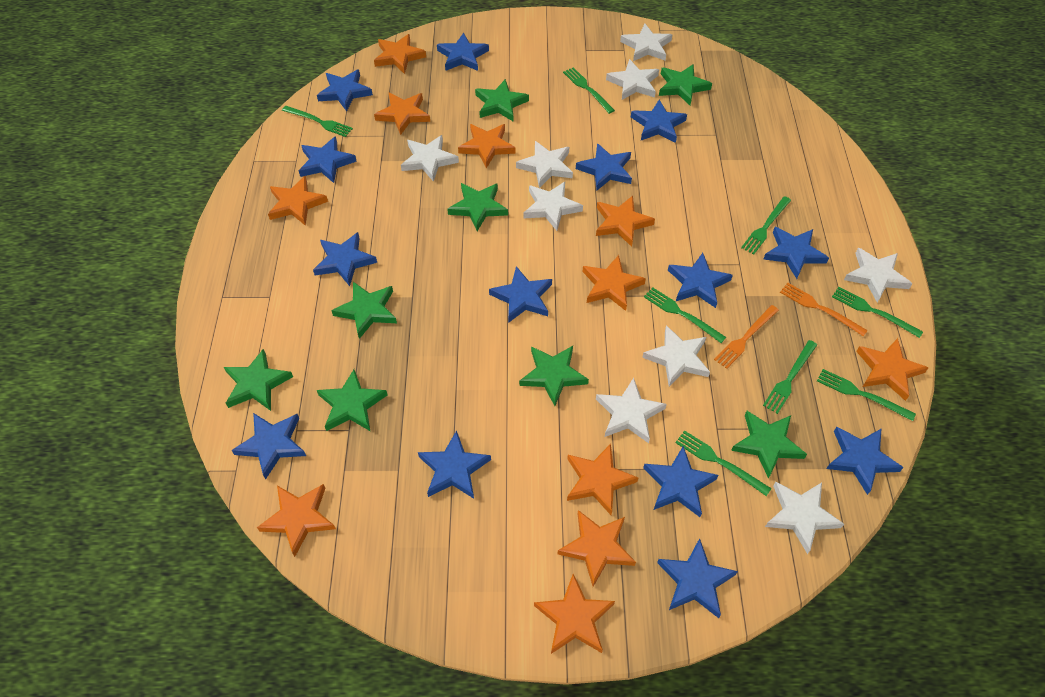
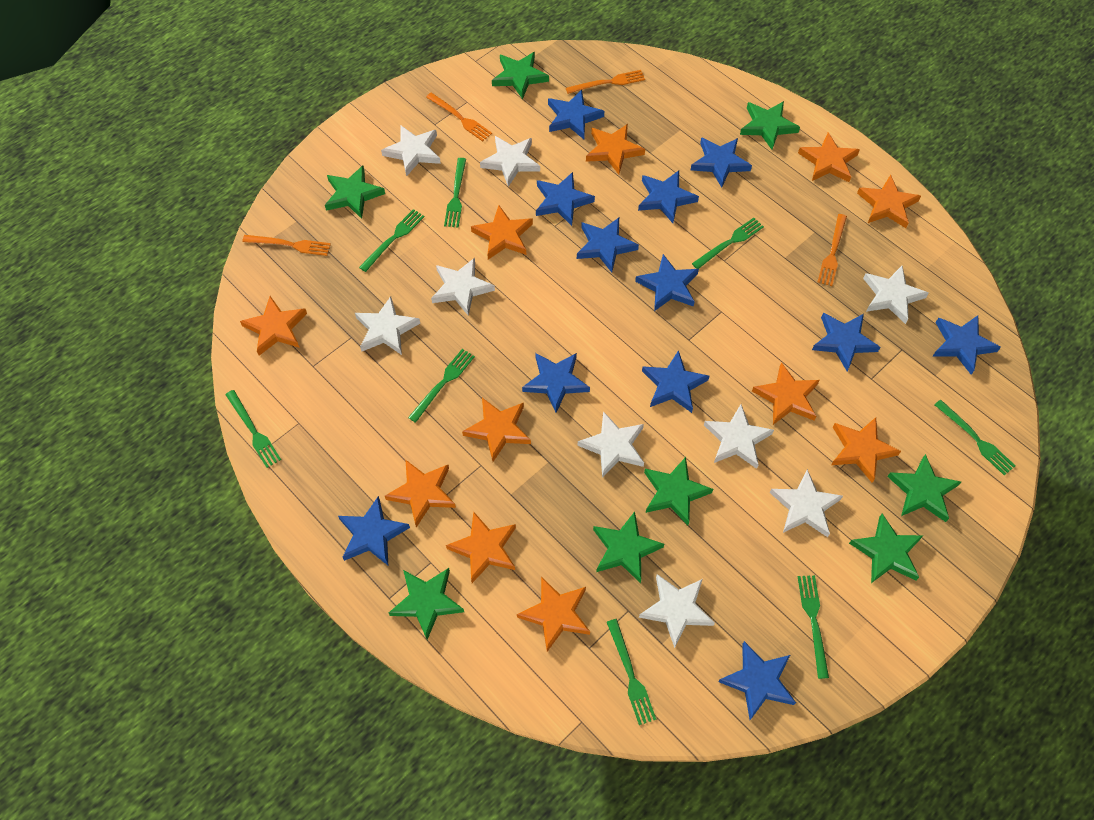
blue star: 14 -> 12
orange fork: 2 -> 4

